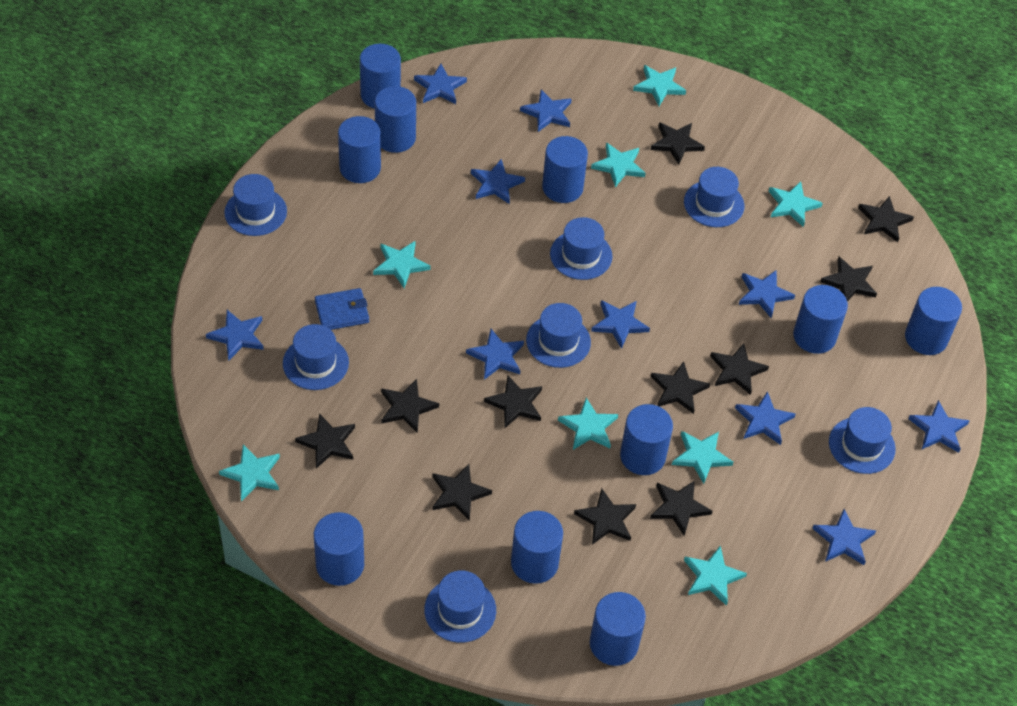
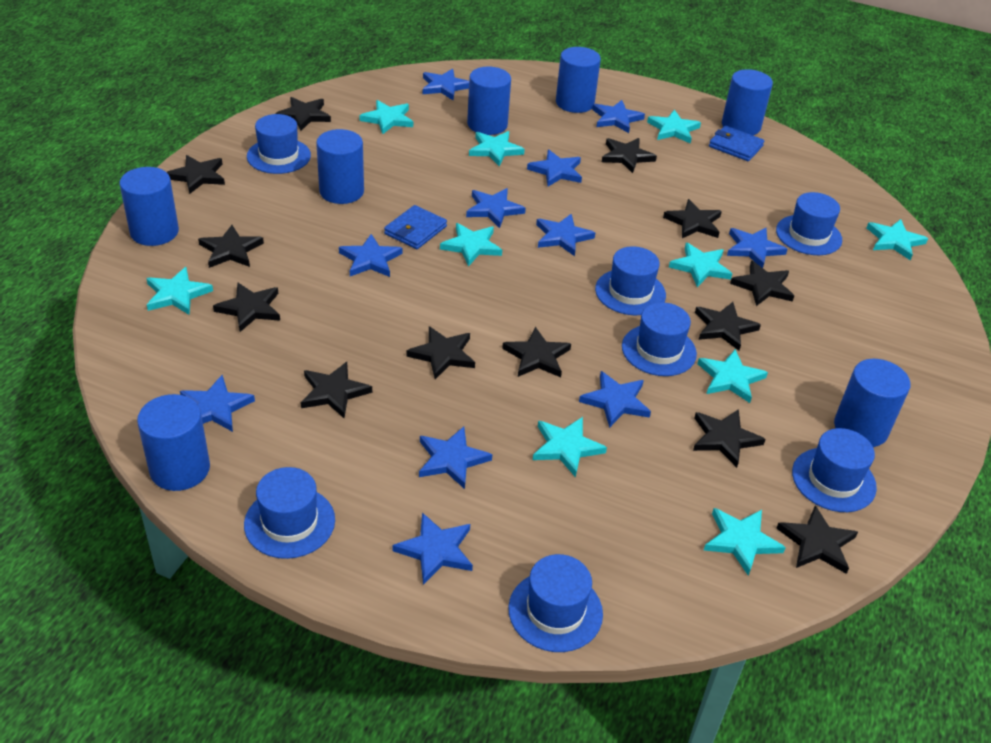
black star: 11 -> 13
blue cylinder: 10 -> 7
blue star: 10 -> 11
blue wallet: 1 -> 2
turquoise star: 8 -> 10

